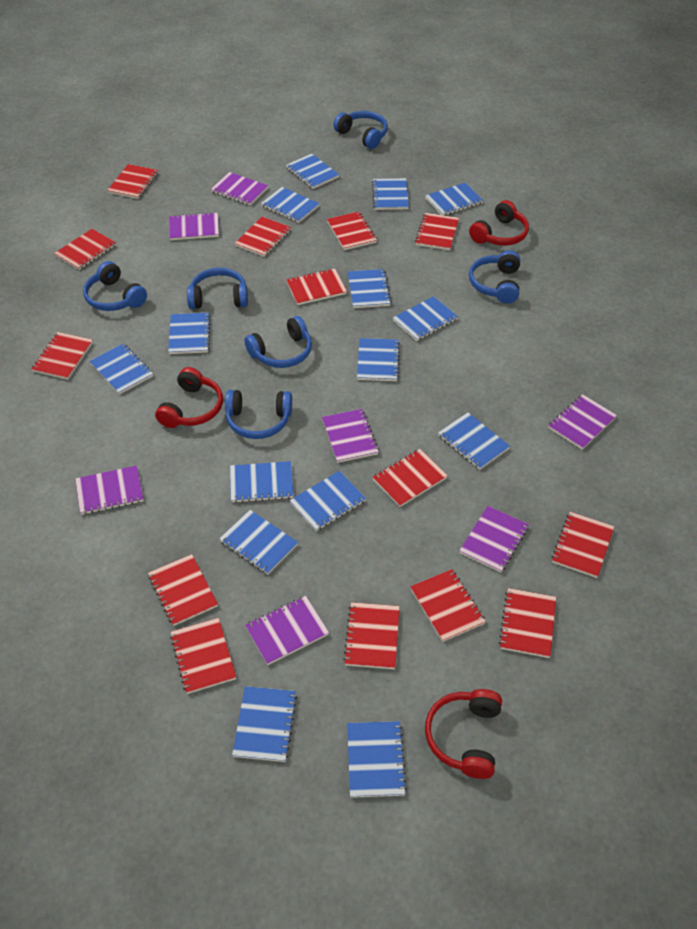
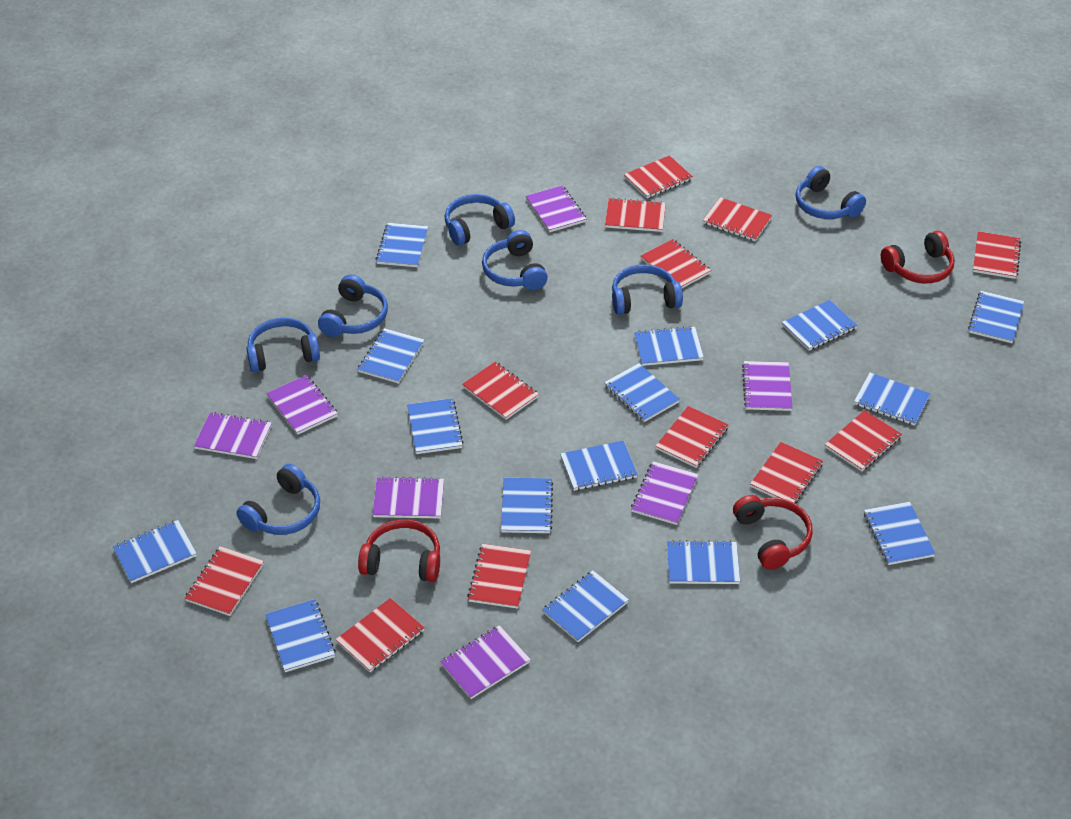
blue headphones: 6 -> 7
red notebook: 14 -> 12

